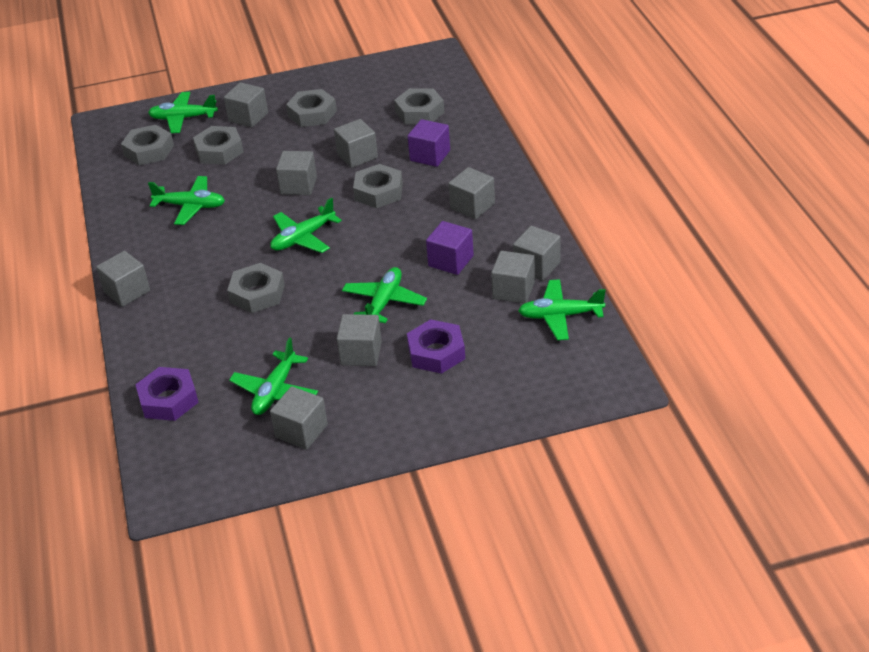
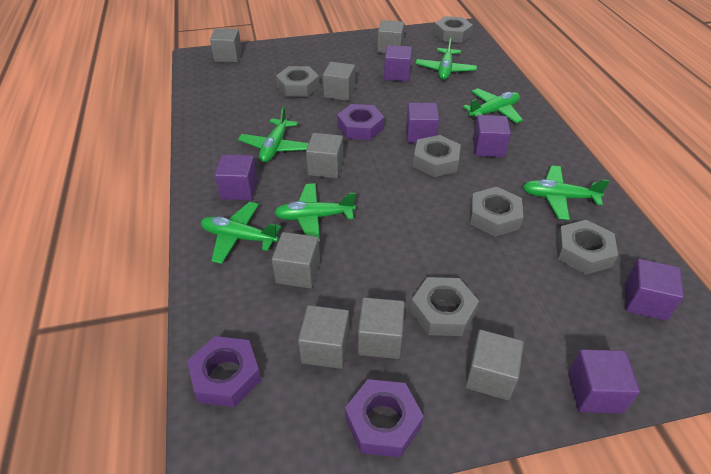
grey cube: 9 -> 8
purple cube: 2 -> 6
purple nut: 2 -> 3

